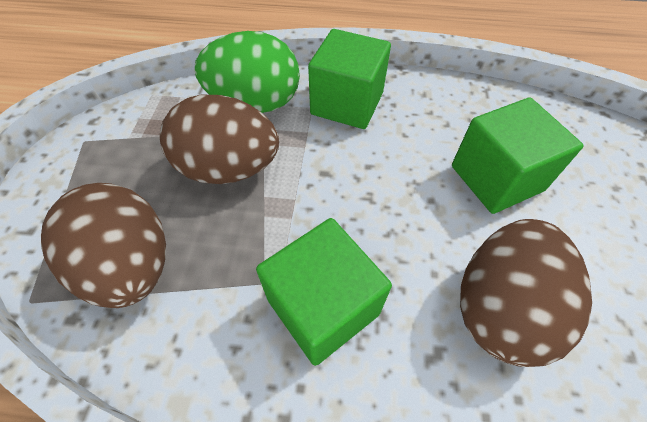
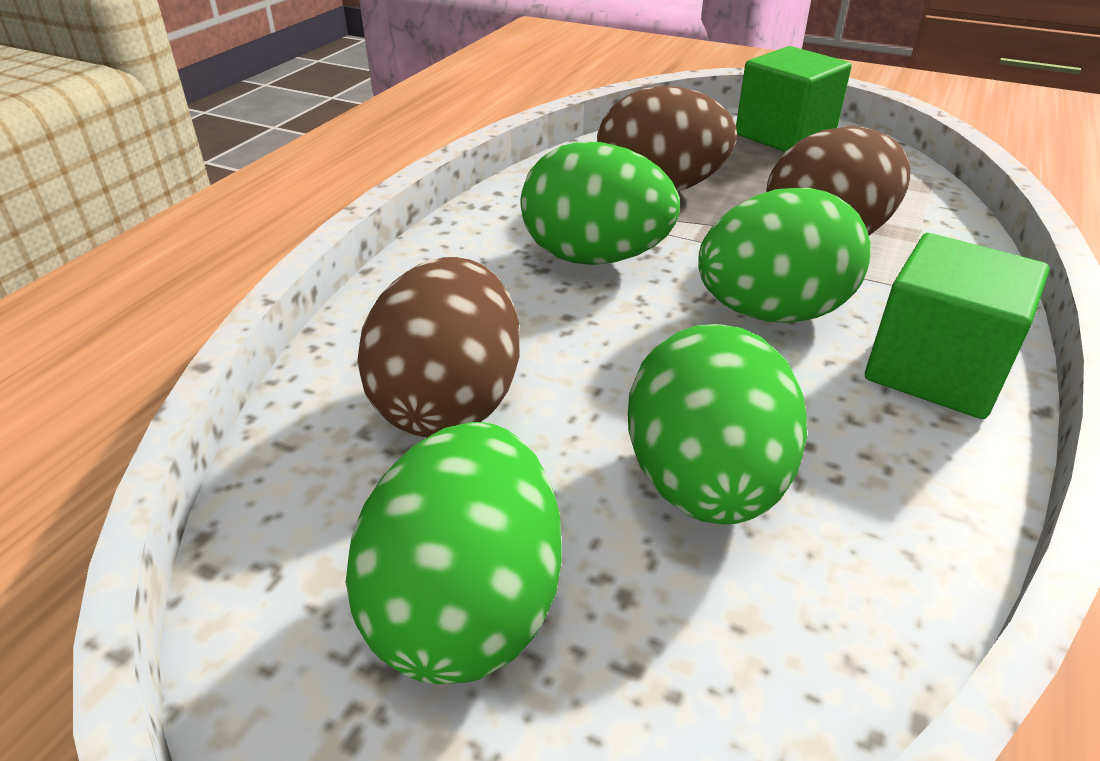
green cube: 3 -> 2
green egg: 1 -> 4

